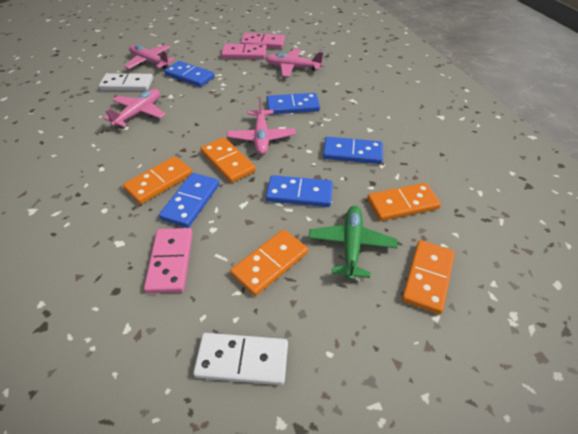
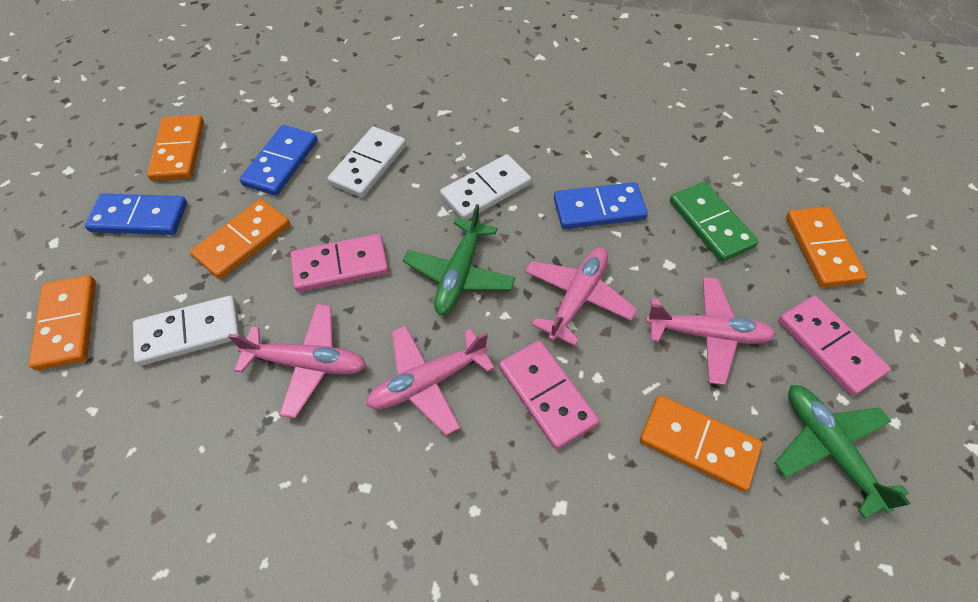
blue domino: 5 -> 3
green domino: 0 -> 1
green plane: 1 -> 2
white domino: 2 -> 3

